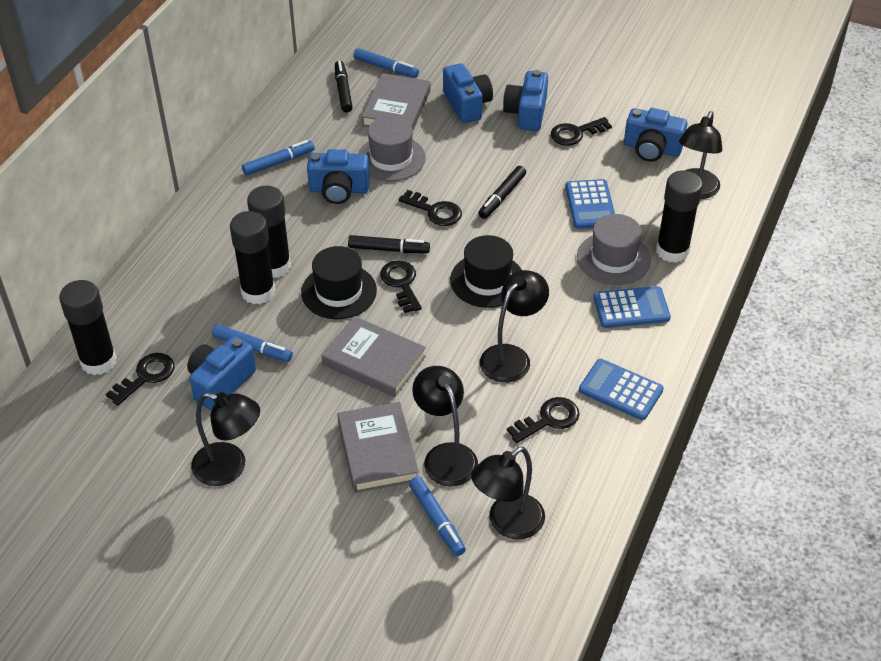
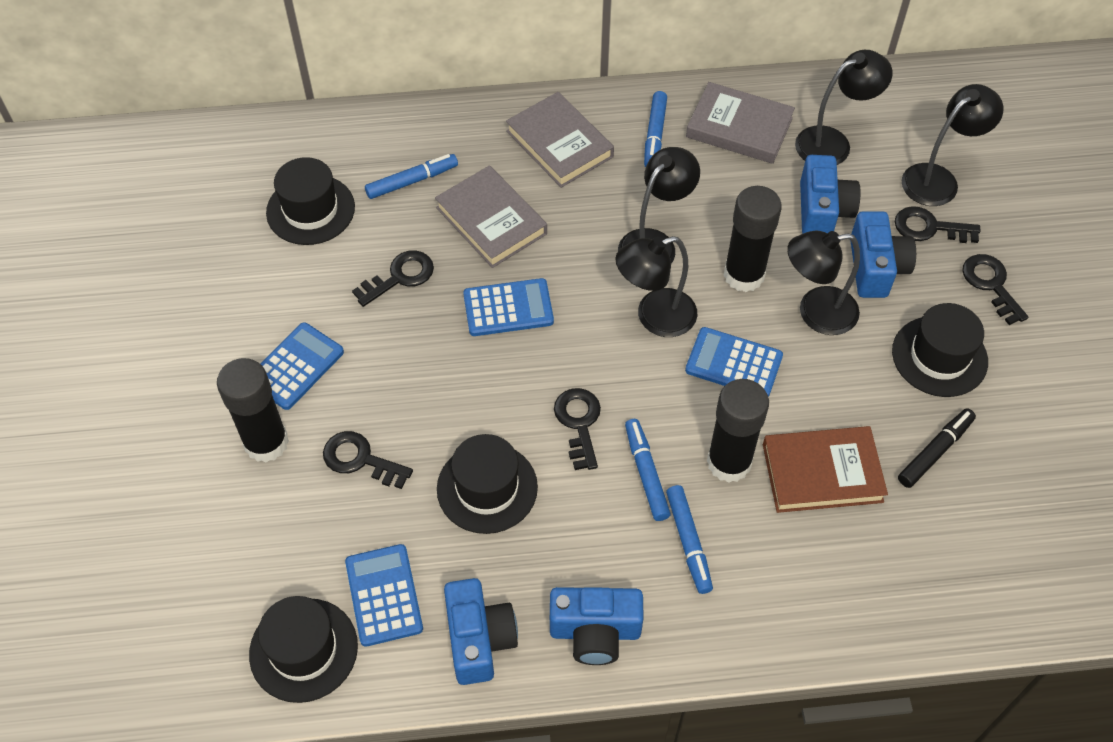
black glue stick: 4 -> 3
black hat: 2 -> 4
black marker: 3 -> 1
blue calculator: 3 -> 4
blue camera: 5 -> 4
brown book: 0 -> 1
grey hat: 2 -> 0

